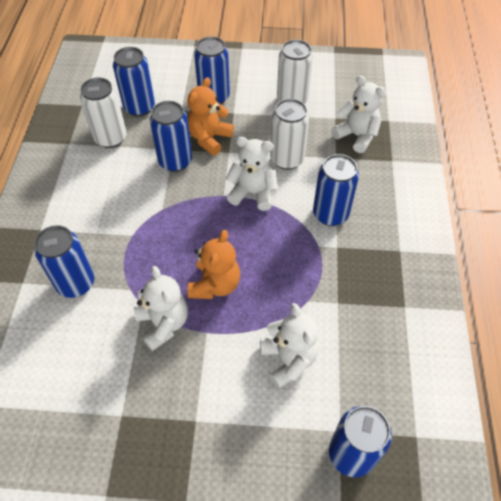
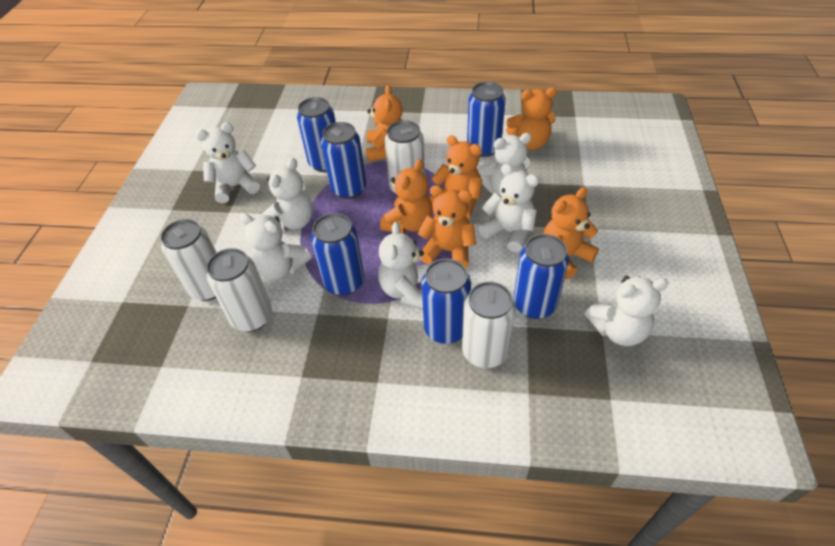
orange teddy bear: 2 -> 6
white can: 3 -> 4
white teddy bear: 4 -> 7

